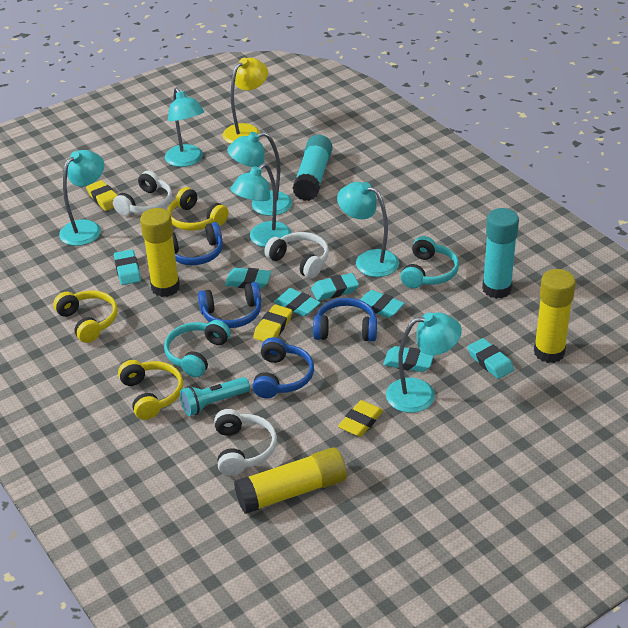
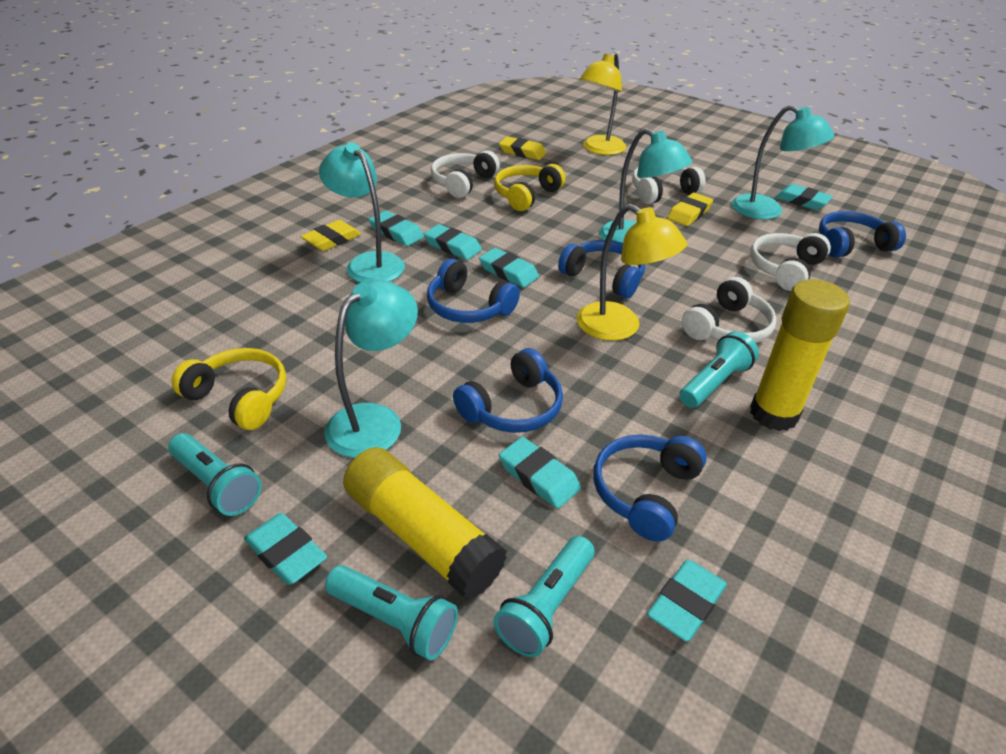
blue headphones: 4 -> 5
turquoise flashlight: 1 -> 4
turquoise glue stick: 2 -> 0
turquoise headphones: 2 -> 0
turquoise lamp: 6 -> 4
white headphones: 3 -> 4
yellow glue stick: 3 -> 2
yellow headphones: 3 -> 2
yellow lamp: 1 -> 2

